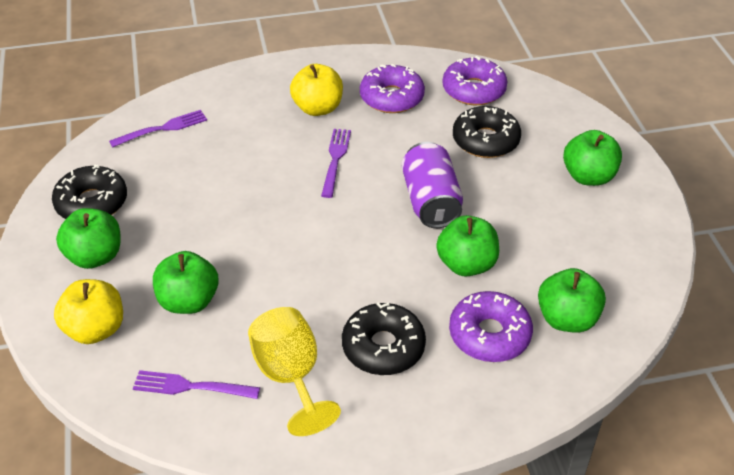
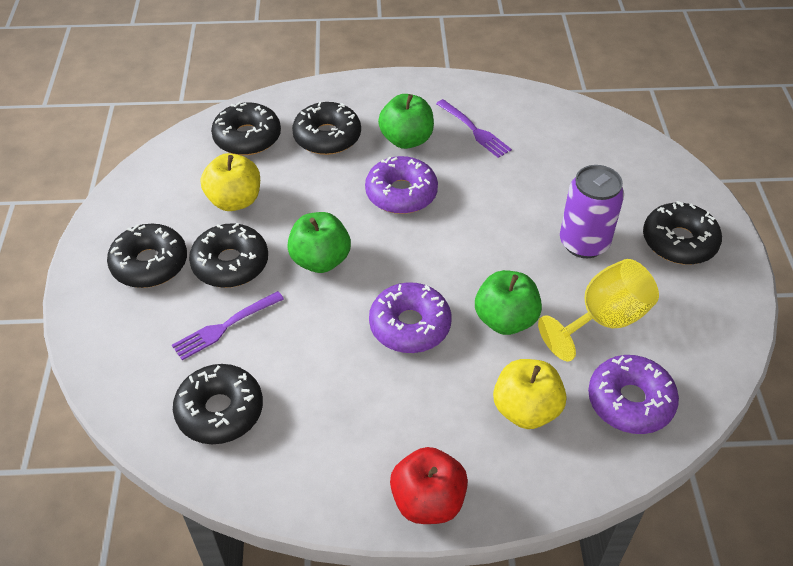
black donut: 3 -> 6
green apple: 5 -> 3
purple fork: 3 -> 2
red apple: 0 -> 1

